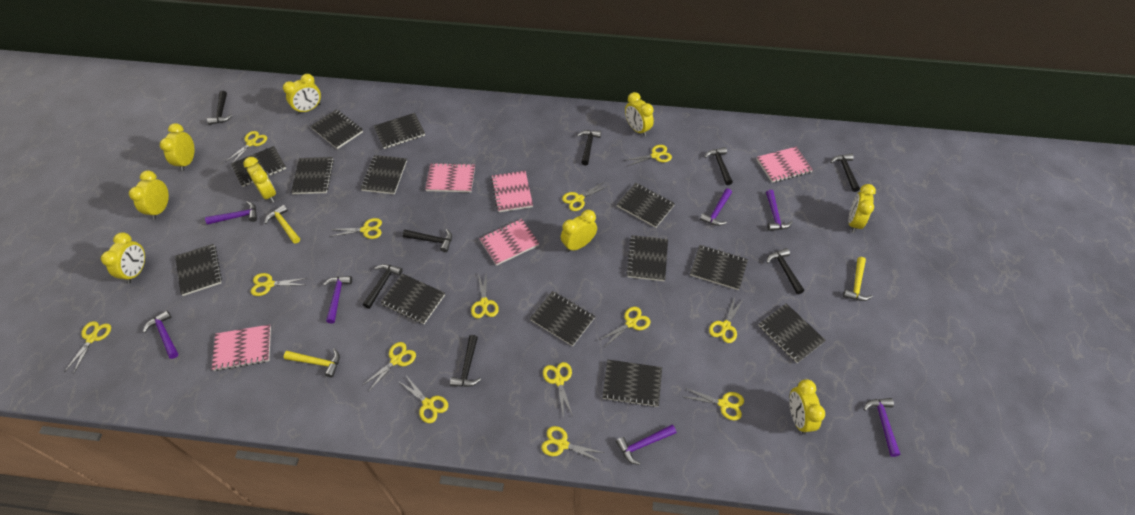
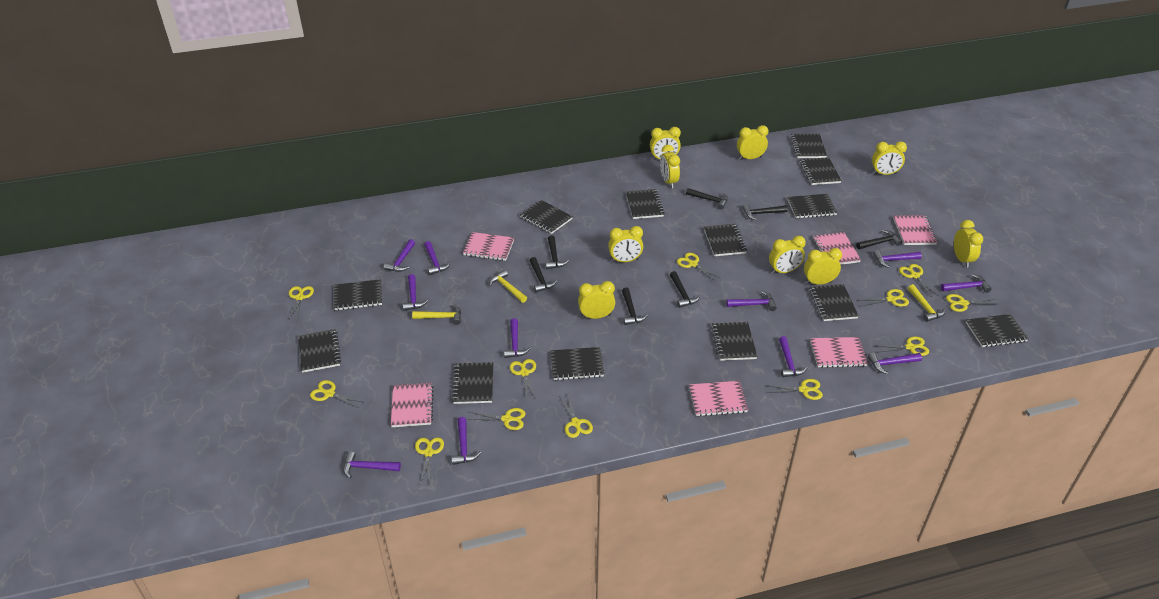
black hammer: 8 -> 7
pink notebook: 5 -> 6
purple hammer: 7 -> 11
yellow scissors: 14 -> 12

